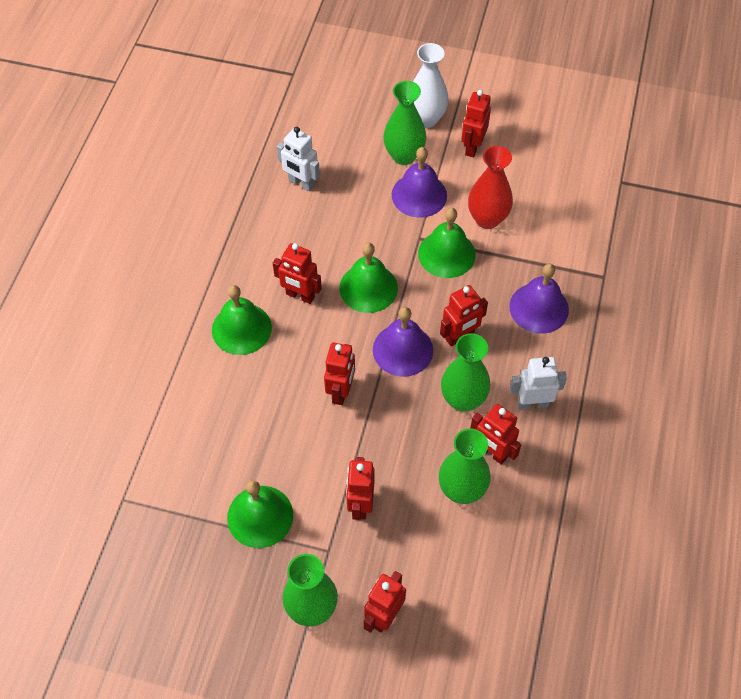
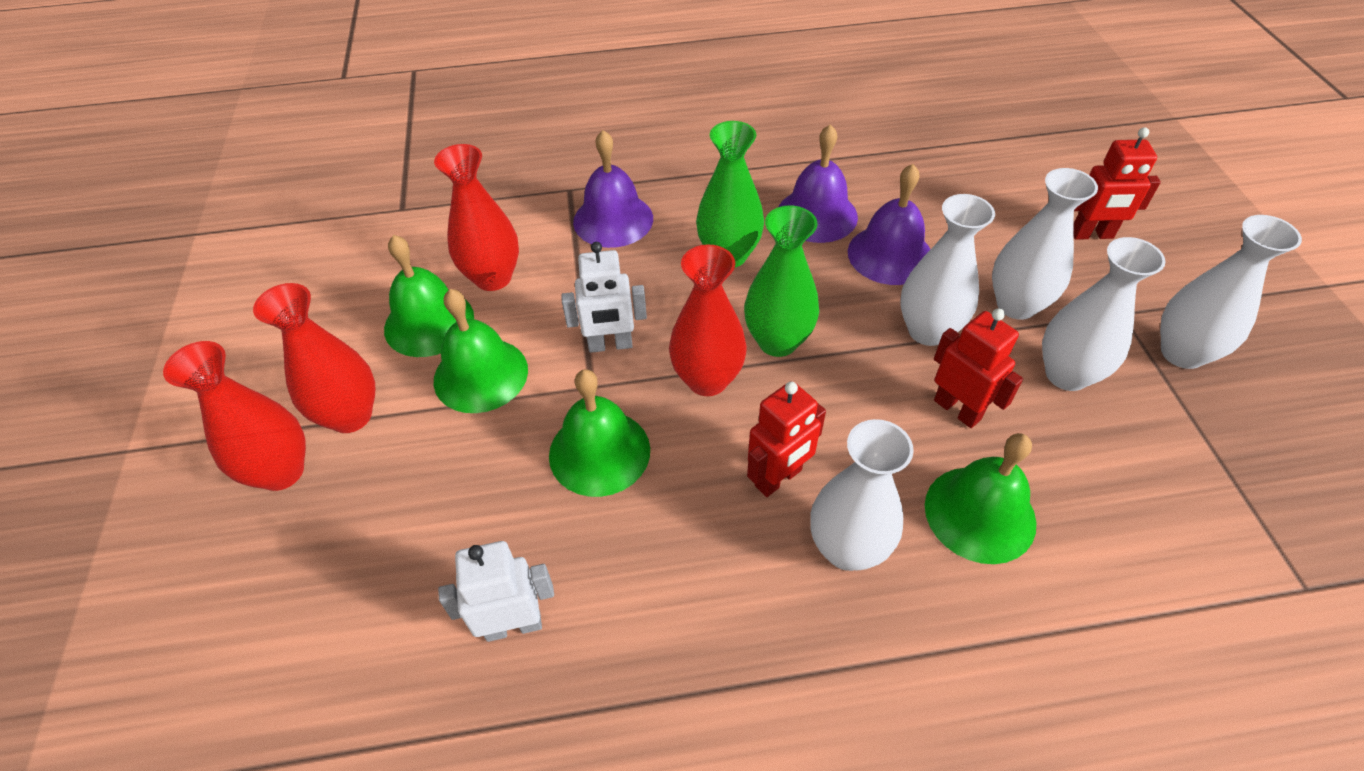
green vase: 4 -> 2
red robot: 7 -> 3
red vase: 1 -> 4
white vase: 1 -> 5

